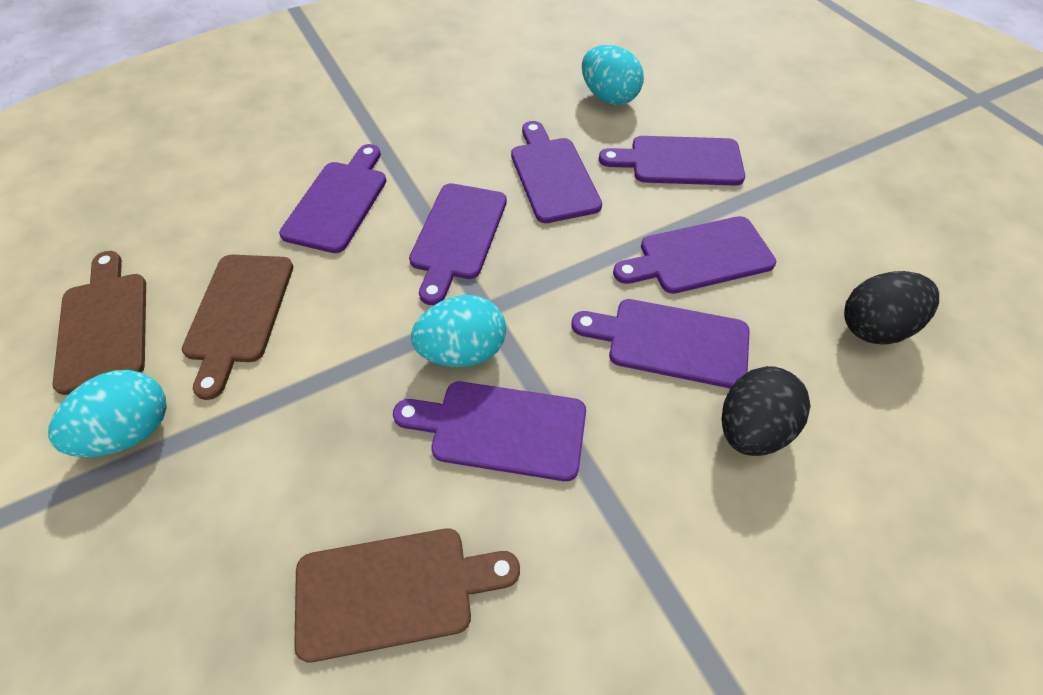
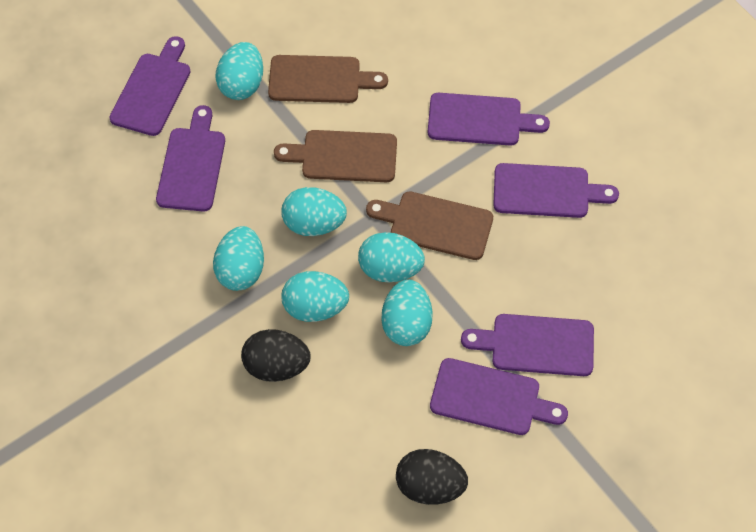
purple cutting board: 7 -> 6
turquoise egg: 3 -> 6

